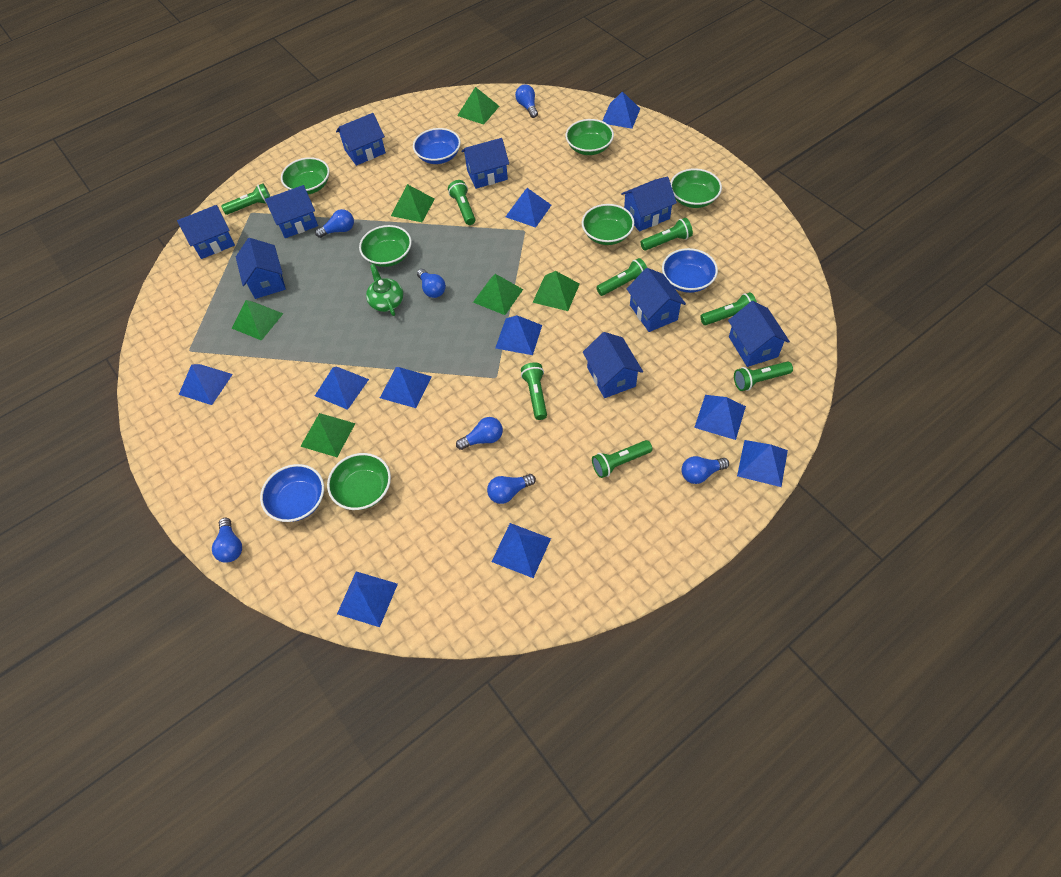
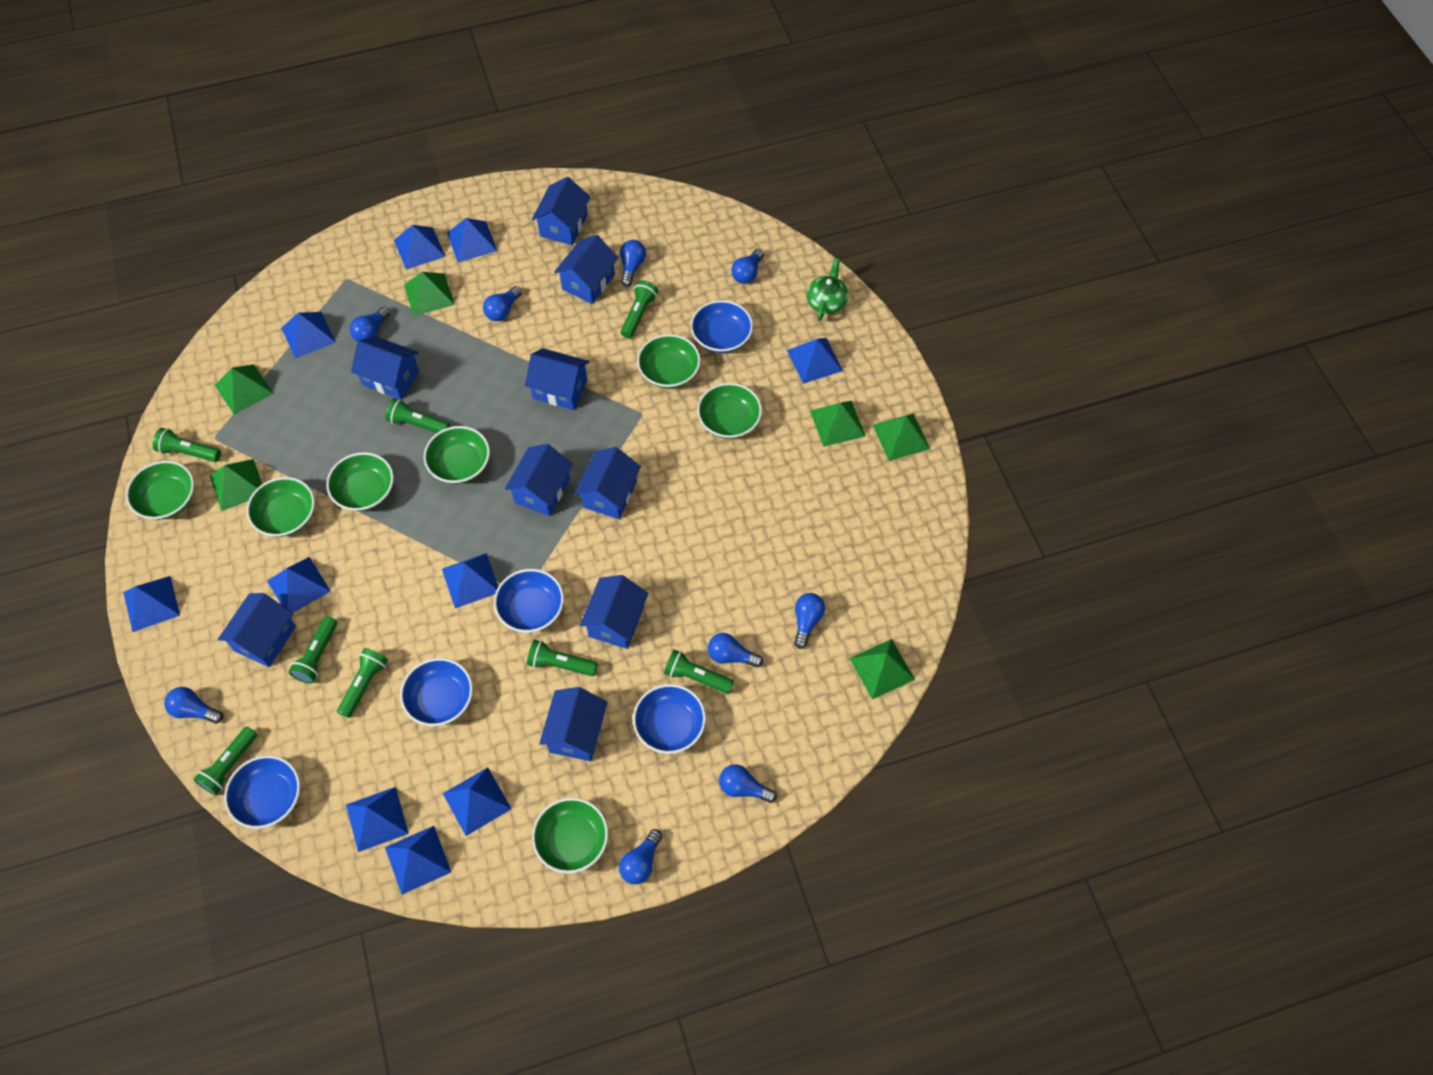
blue bowl: 3 -> 5
blue light bulb: 7 -> 9
green bowl: 6 -> 7

